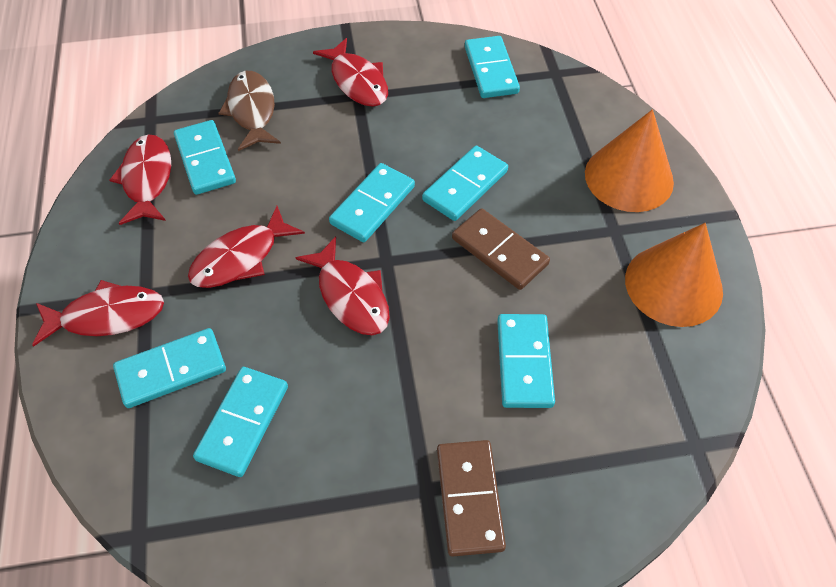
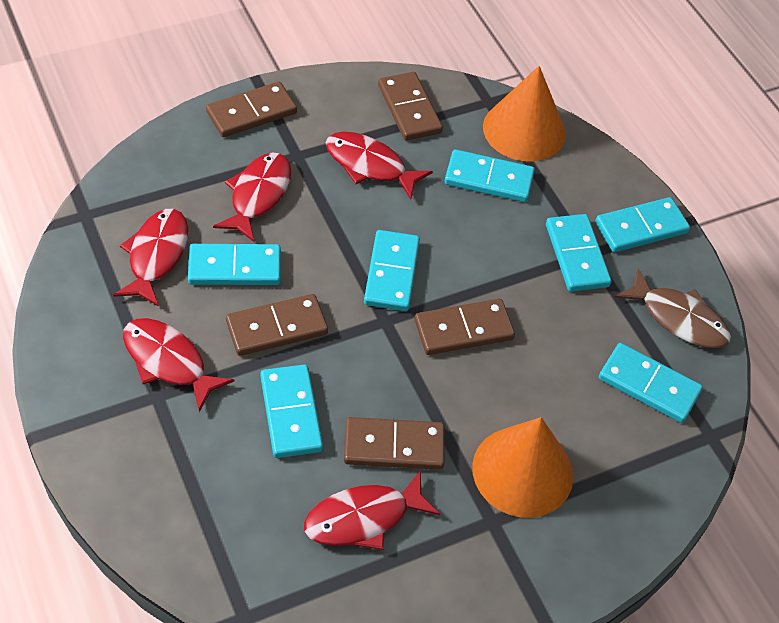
brown domino: 2 -> 5

